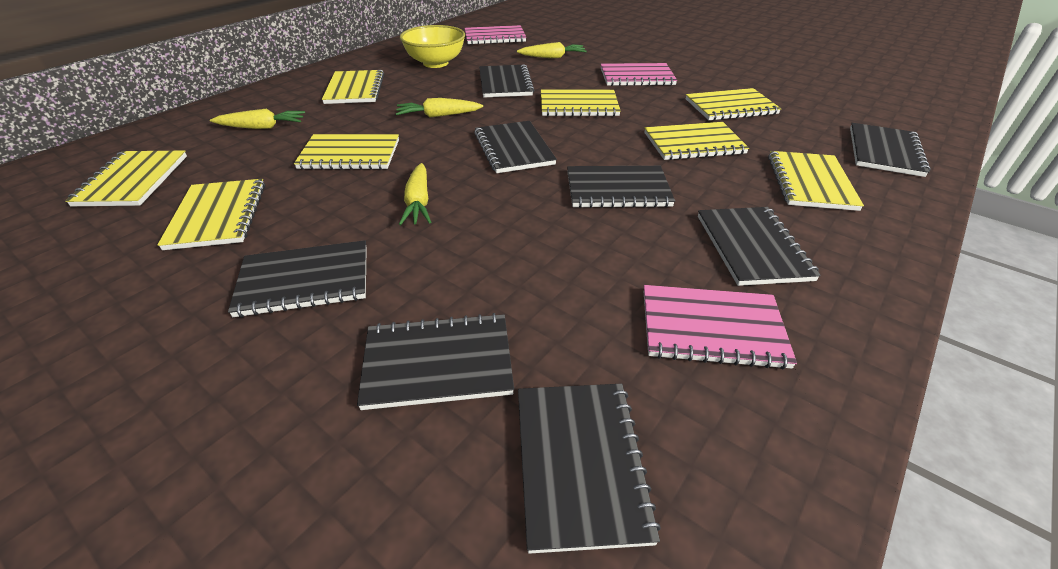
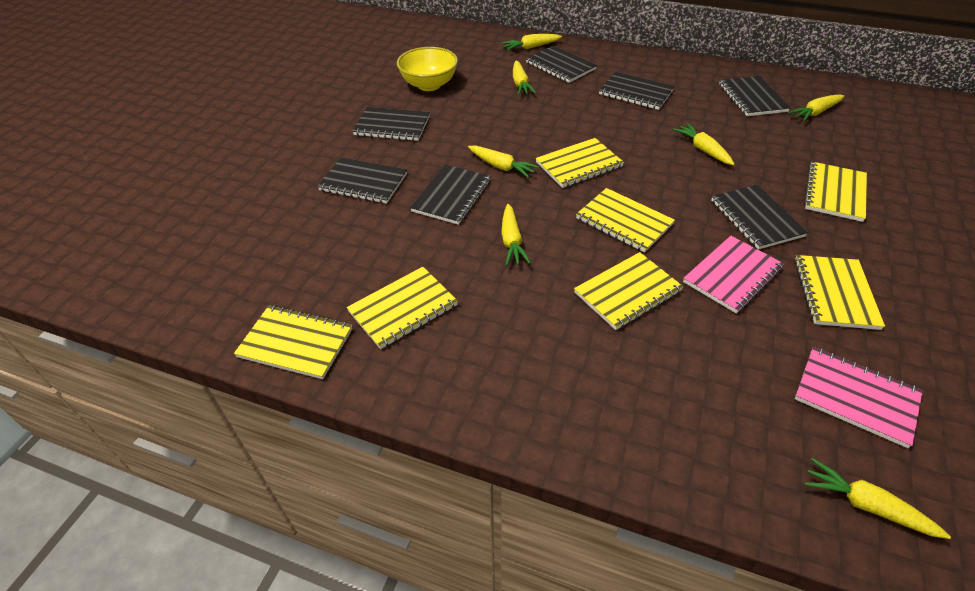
black notebook: 8 -> 7
pink notebook: 3 -> 2
yellow carrot: 4 -> 7
yellow notebook: 8 -> 7

